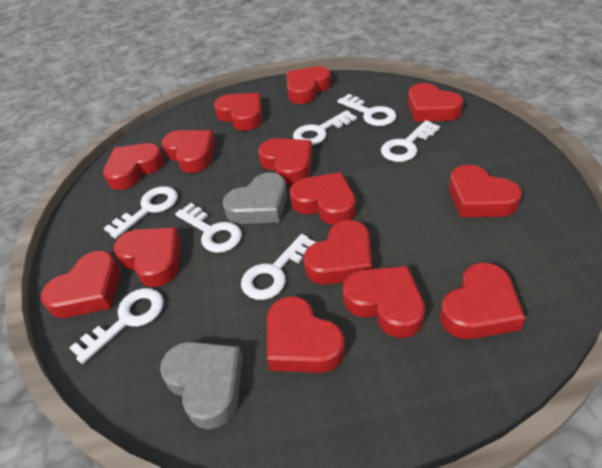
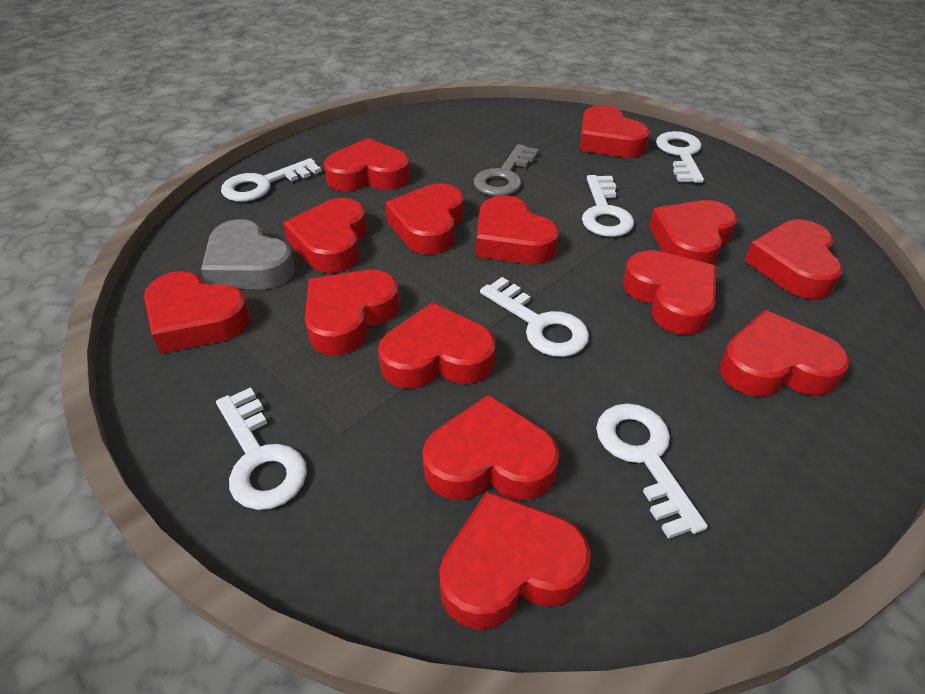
grey heart: 2 -> 1
grey key: 0 -> 1
white key: 7 -> 6

